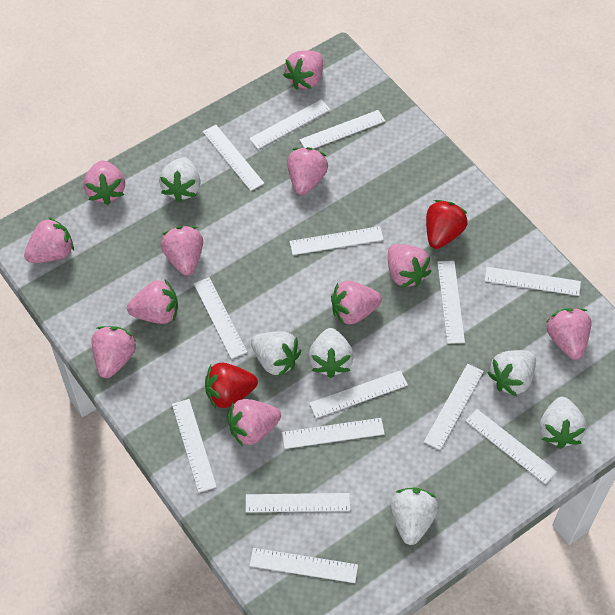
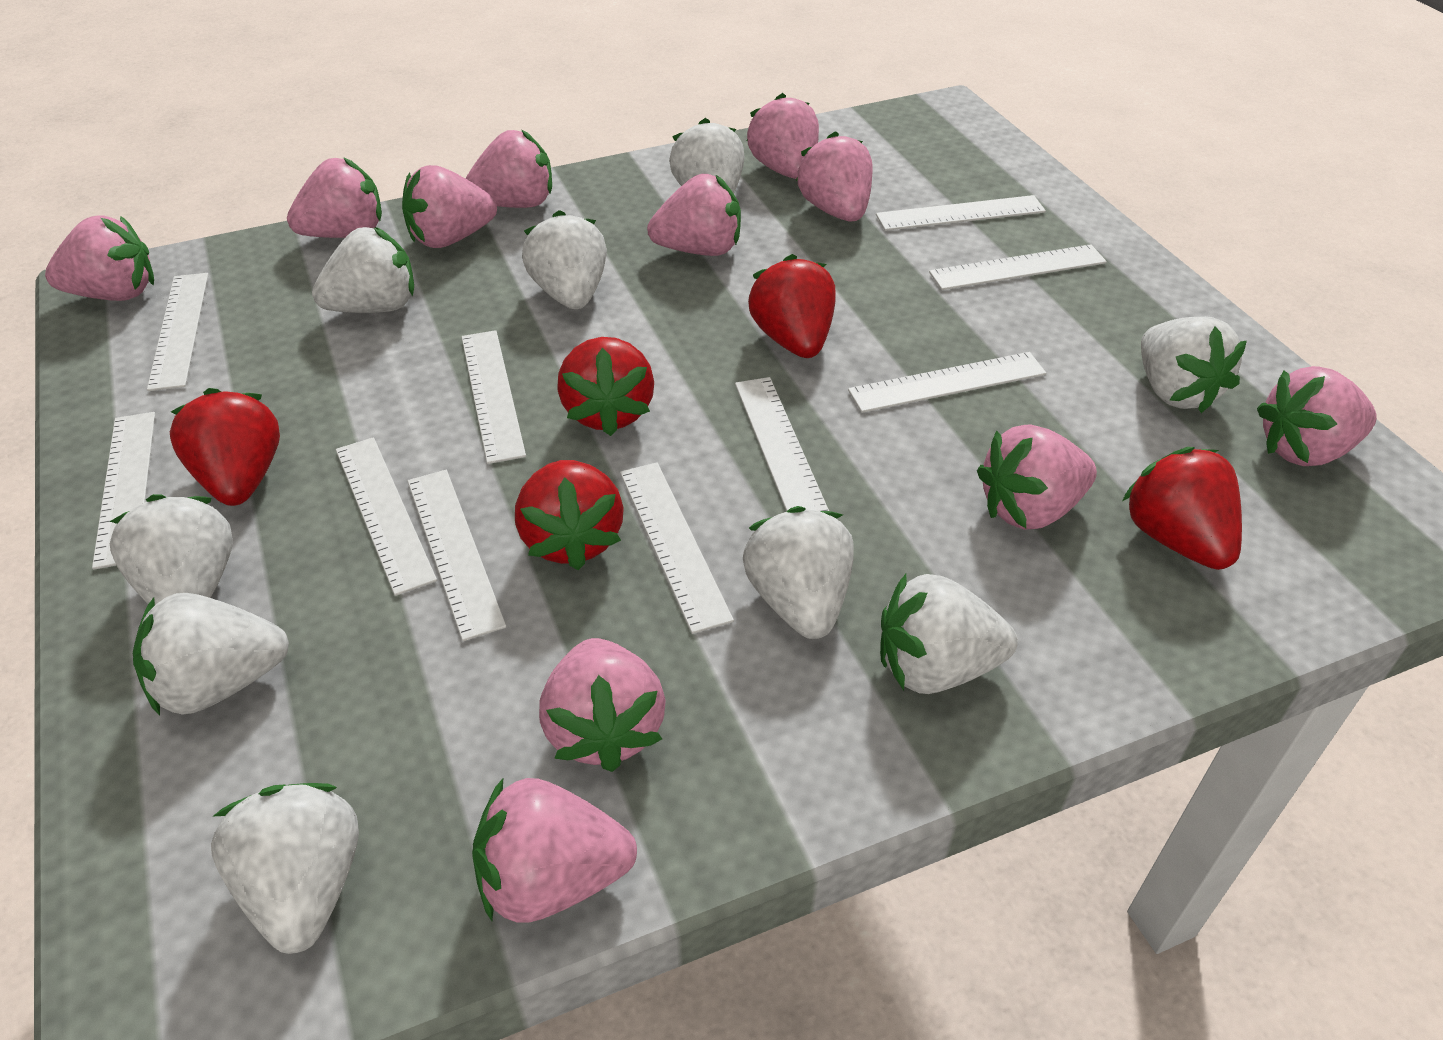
red strawberry: 2 -> 5
white ruler: 14 -> 10
white strawberry: 6 -> 9

